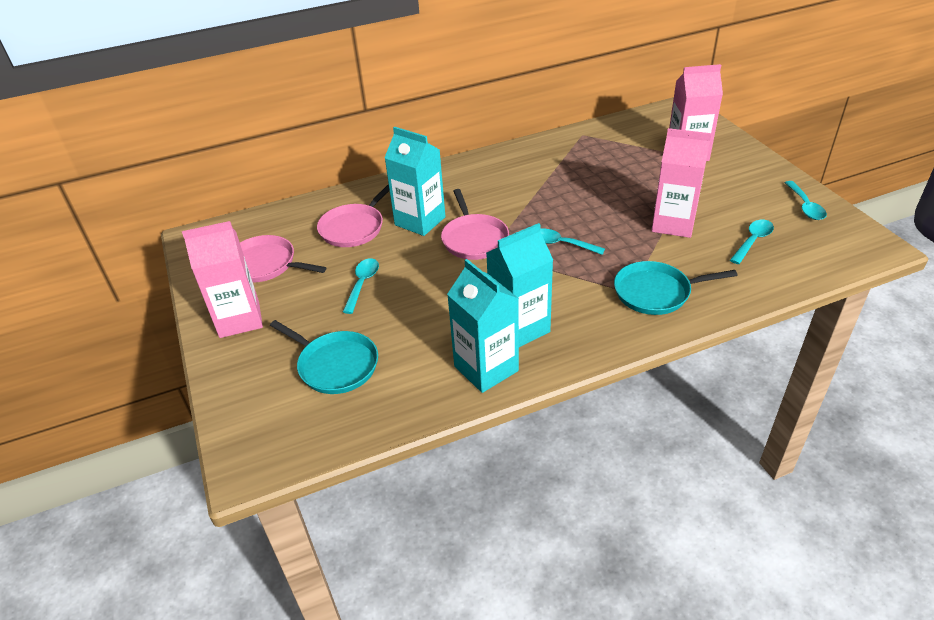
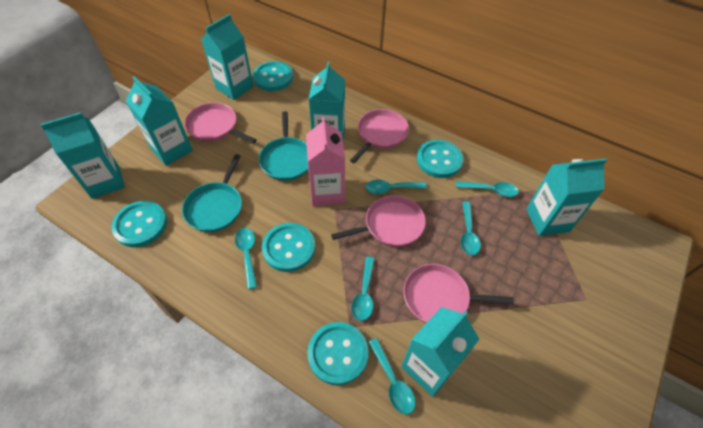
pink carton: 3 -> 1
pink pan: 3 -> 4
turquoise button: 0 -> 5
turquoise carton: 3 -> 6
turquoise spoon: 4 -> 6

